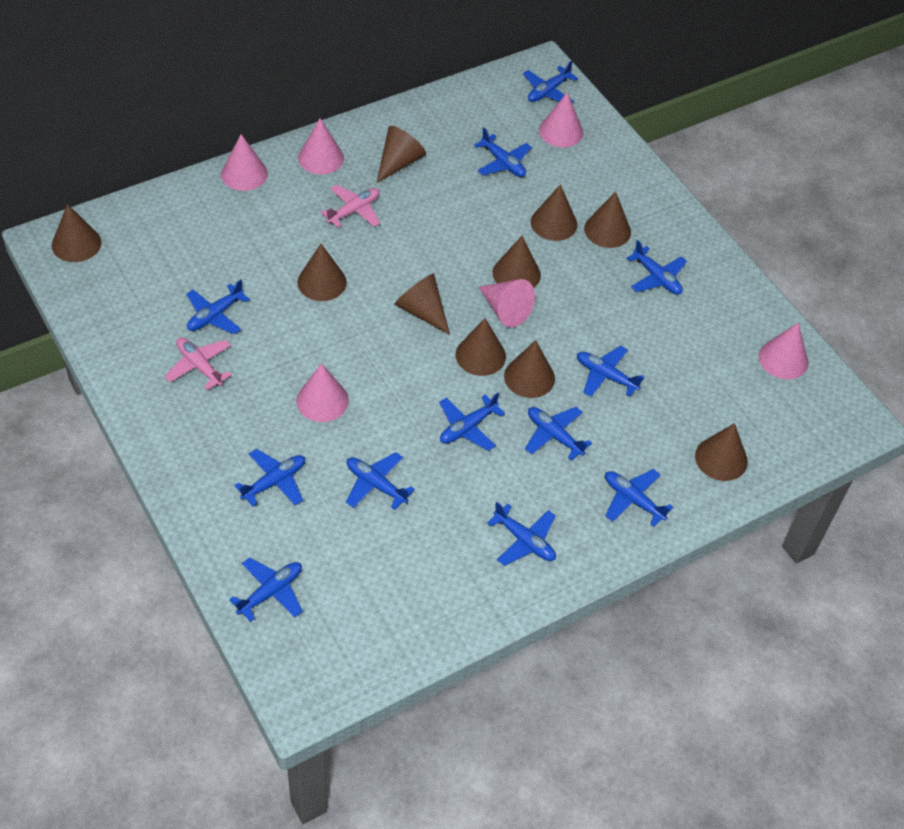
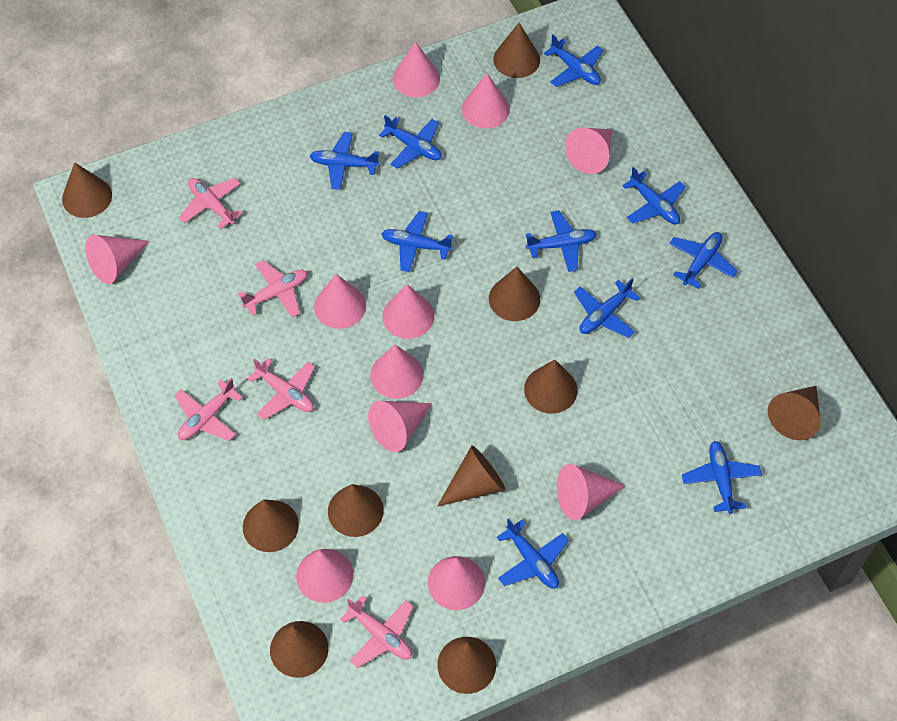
blue plane: 12 -> 10
pink cone: 6 -> 11
pink plane: 2 -> 5

